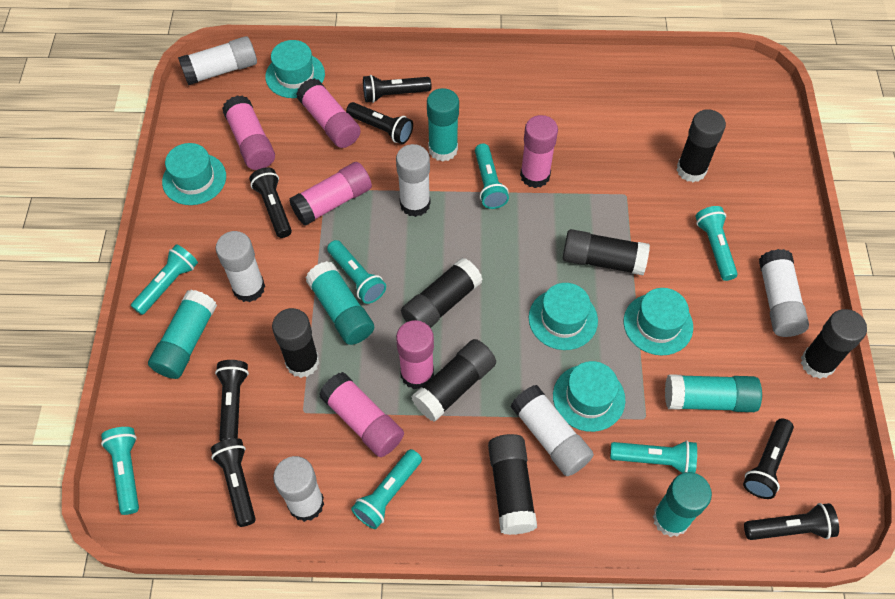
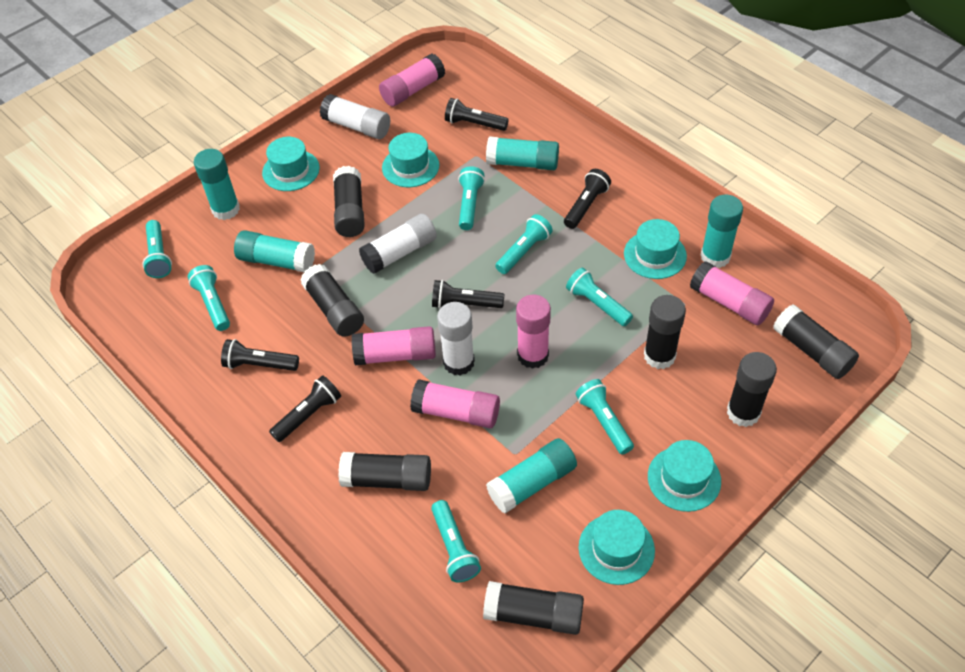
black flashlight: 7 -> 5
pink glue stick: 6 -> 5
white glue stick: 6 -> 3

